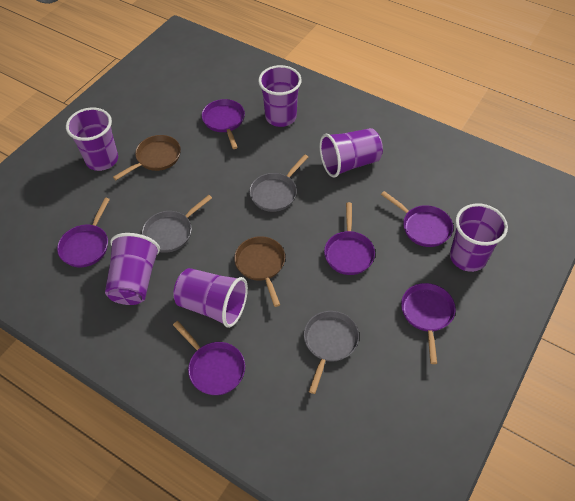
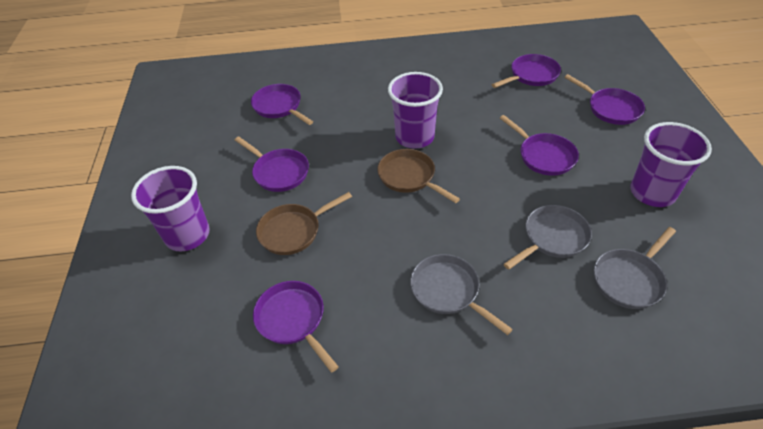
purple cup: 6 -> 3

